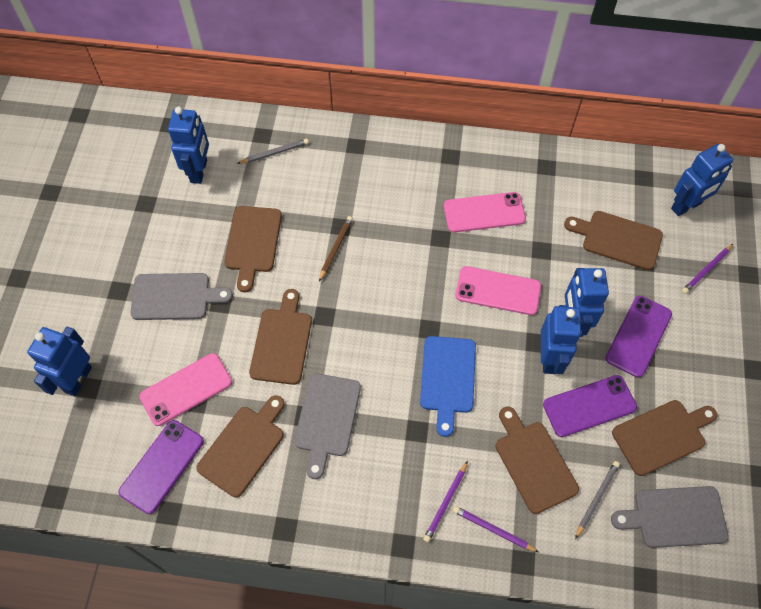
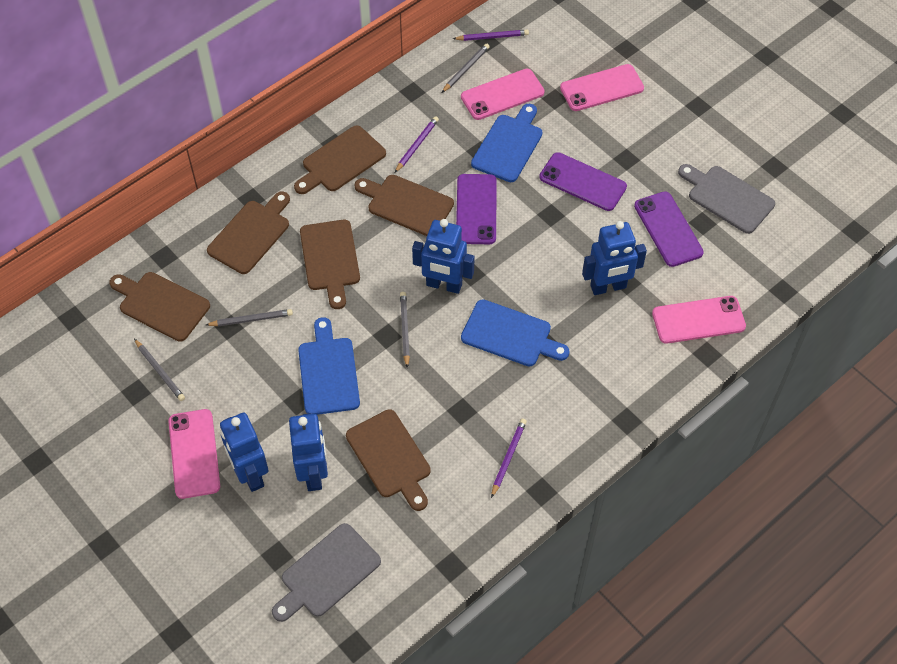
blue cutting board: 1 -> 3
blue robot: 5 -> 4
brown pencil: 1 -> 0
grey cutting board: 3 -> 2
grey pencil: 2 -> 4
pink phone: 3 -> 4

